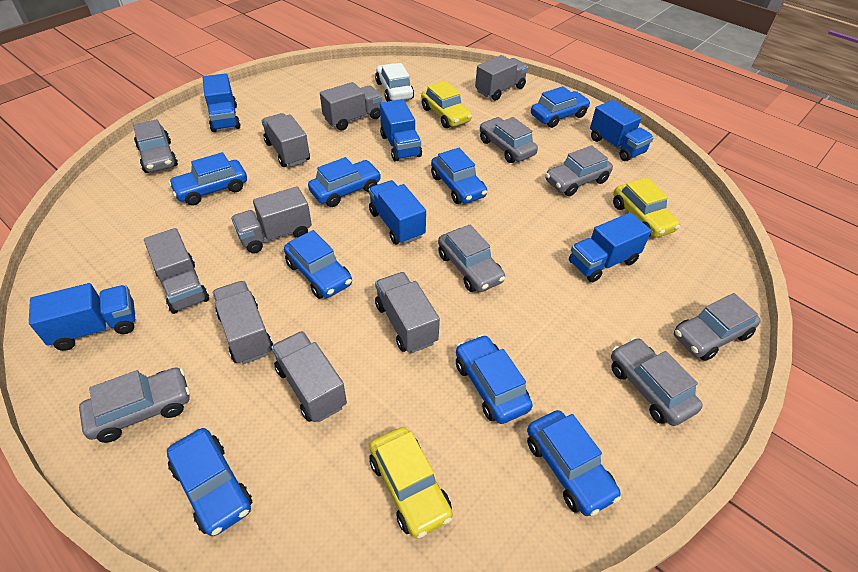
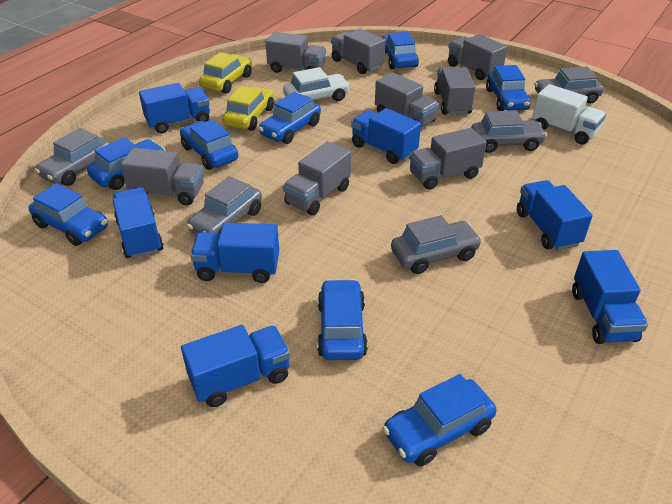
blue truck: 6 -> 7
grey car: 7 -> 5
white truck: 0 -> 1
yellow car: 3 -> 2

